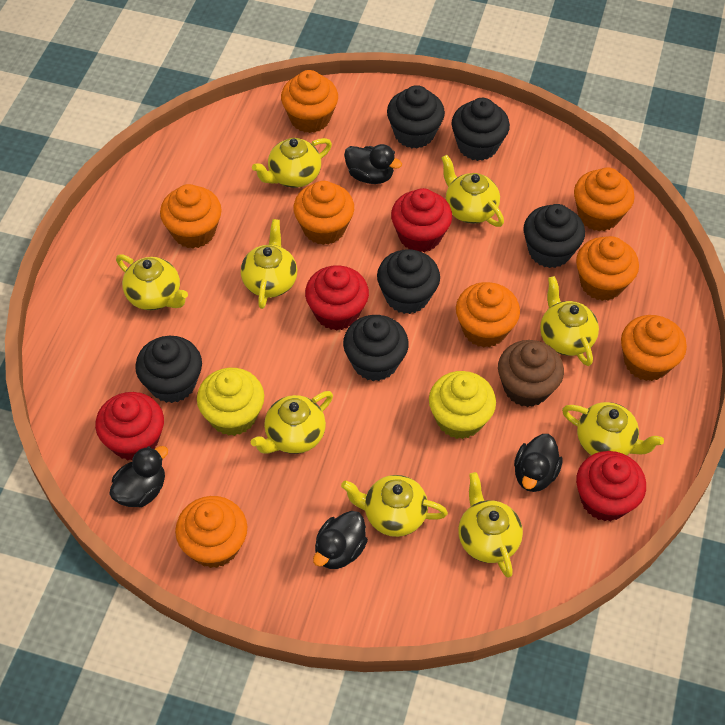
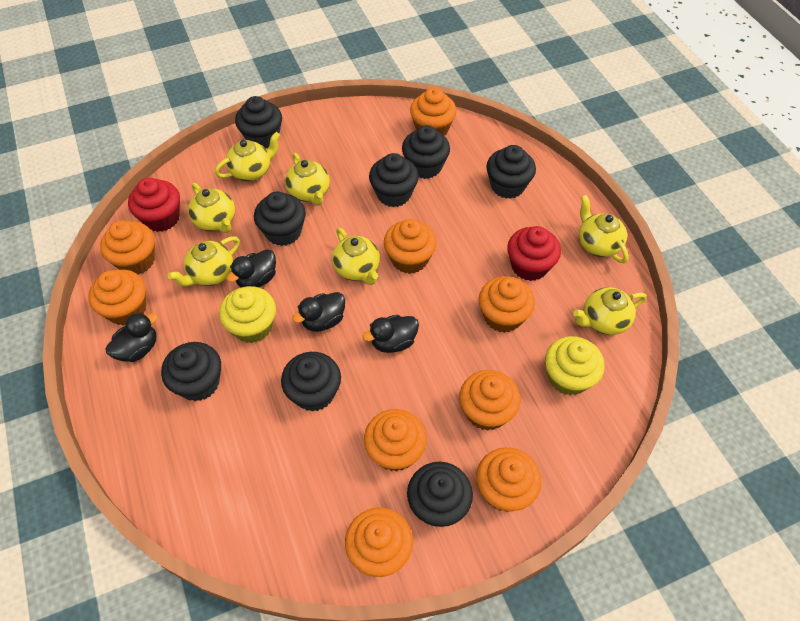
black cupcake: 6 -> 8
brown cupcake: 1 -> 0
orange cupcake: 8 -> 9
red cupcake: 4 -> 2
yellow teapot: 9 -> 7

